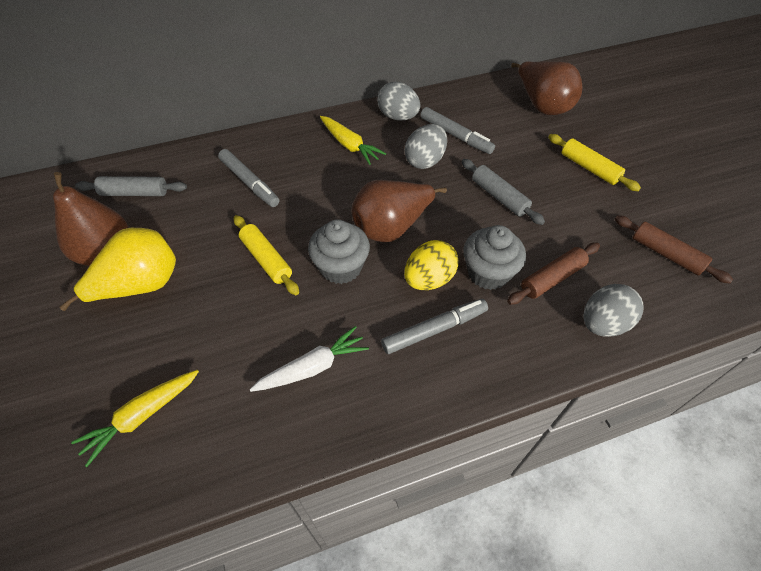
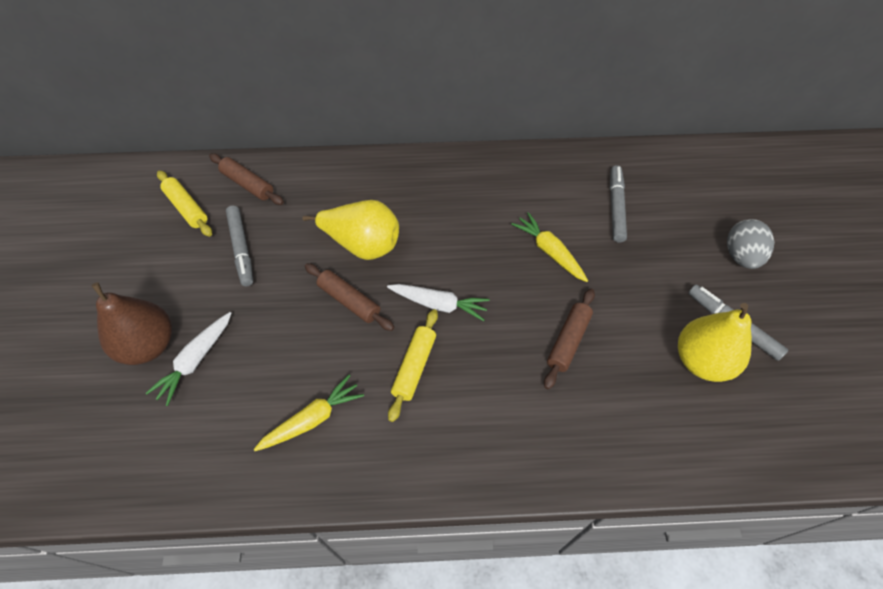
brown pear: 3 -> 1
brown rolling pin: 2 -> 3
grey cupcake: 2 -> 0
grey egg: 3 -> 1
grey rolling pin: 2 -> 0
white carrot: 1 -> 2
yellow egg: 1 -> 0
yellow pear: 1 -> 2

